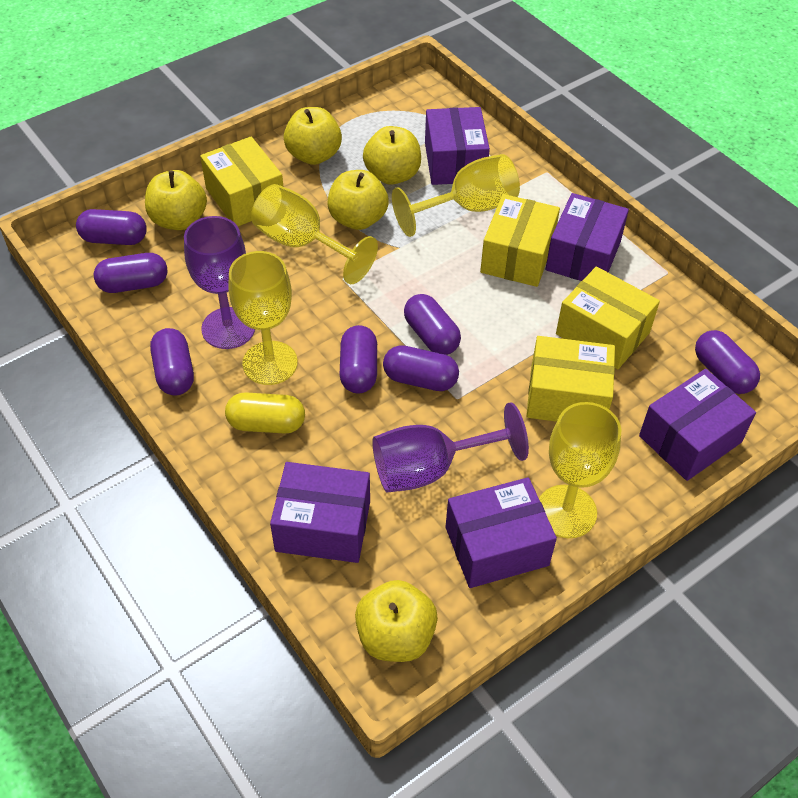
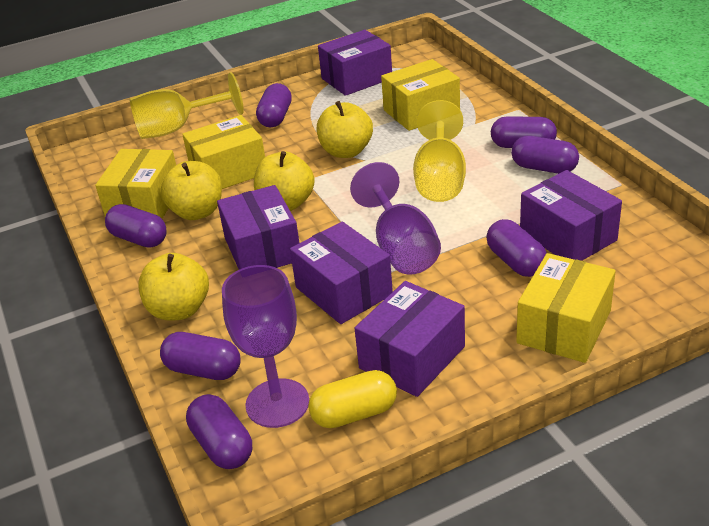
yellow apple: 5 -> 4
yellow goblet: 4 -> 2

